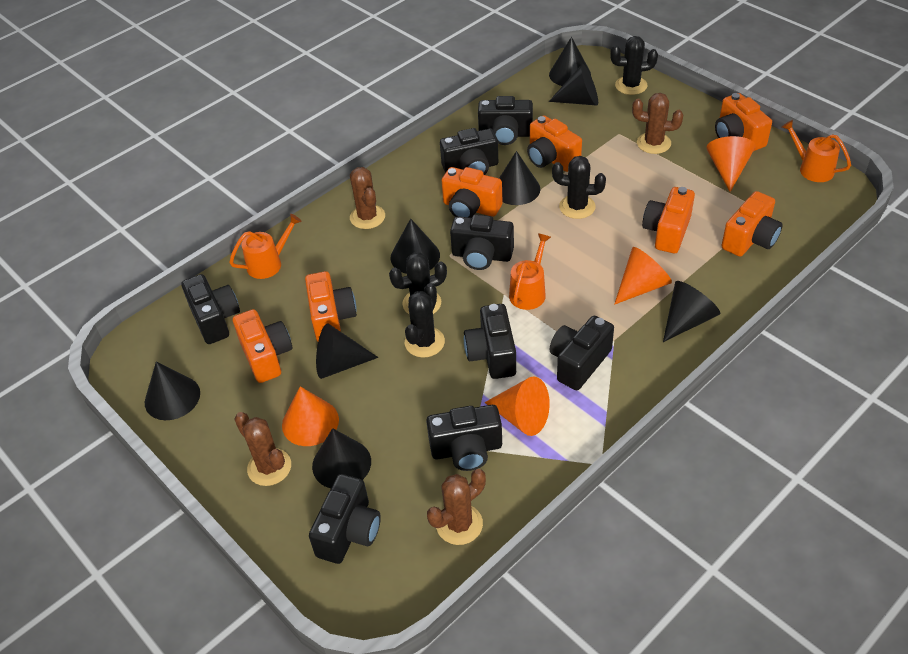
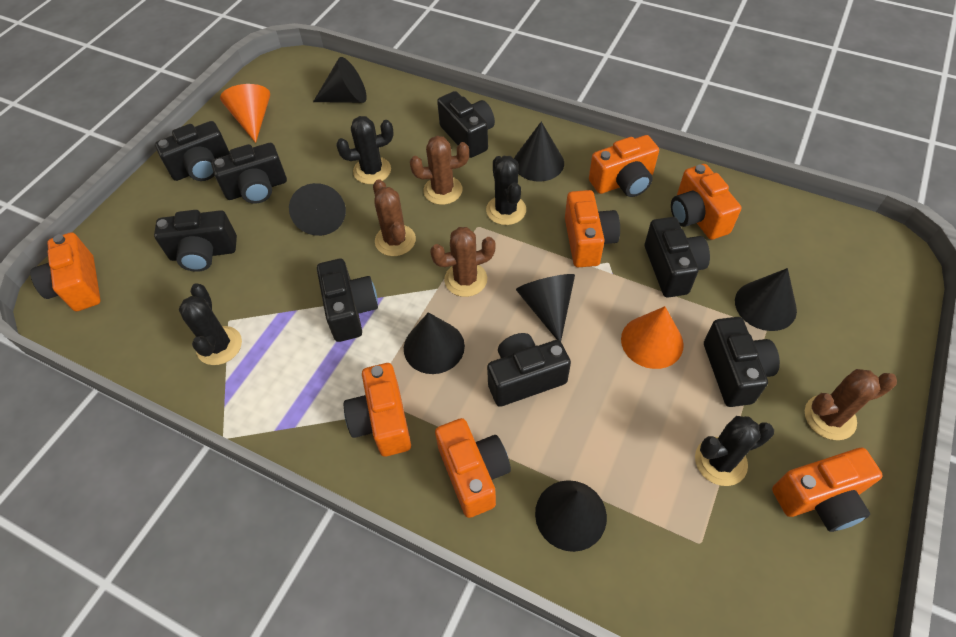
black cone: 8 -> 7
orange cone: 4 -> 2
orange watering can: 3 -> 0

